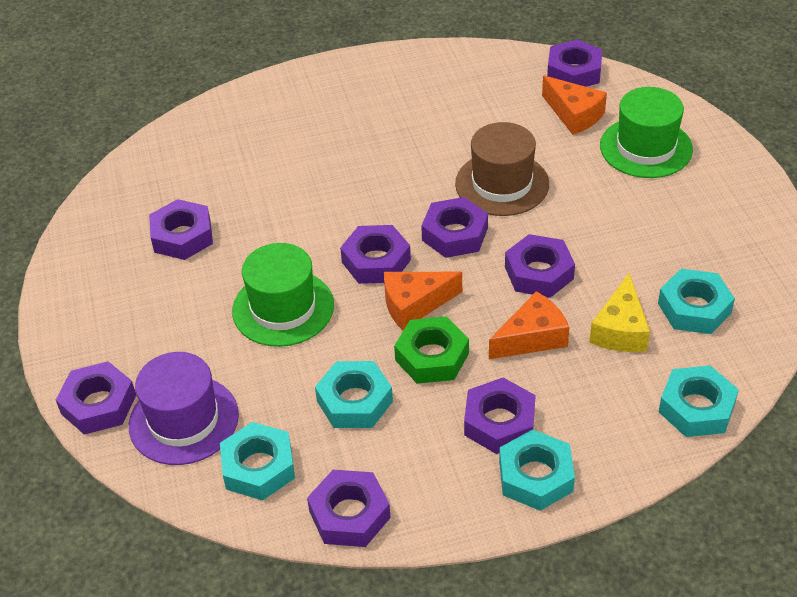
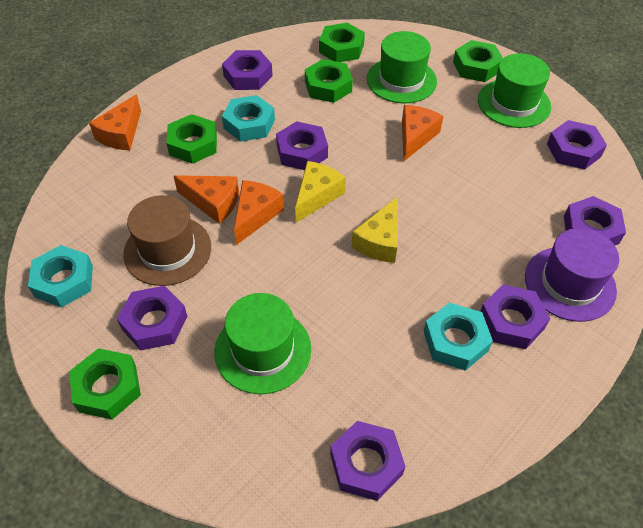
green hat: 2 -> 3
green nut: 1 -> 5
orange cheese: 3 -> 4
purple nut: 8 -> 7
turquoise nut: 5 -> 3
yellow cheese: 1 -> 2

